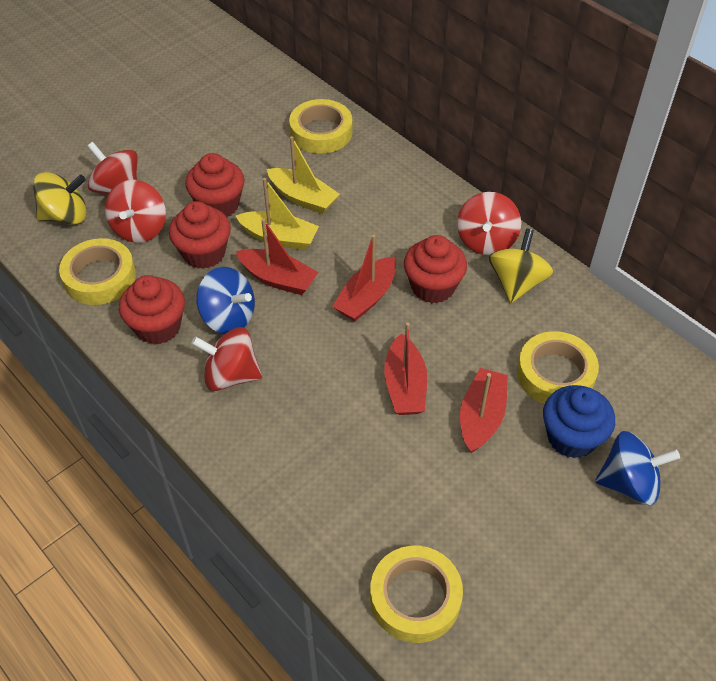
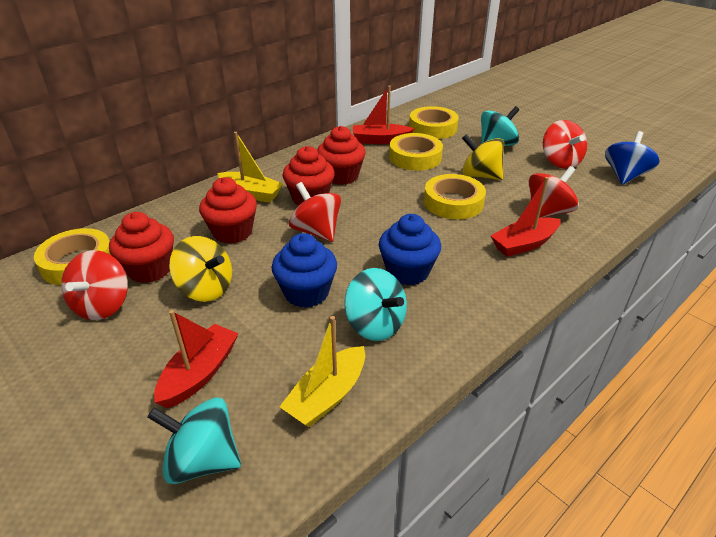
blue cupcake: 1 -> 2
blue spinning top: 2 -> 1
red boat: 4 -> 3
turquoise spinning top: 0 -> 3

